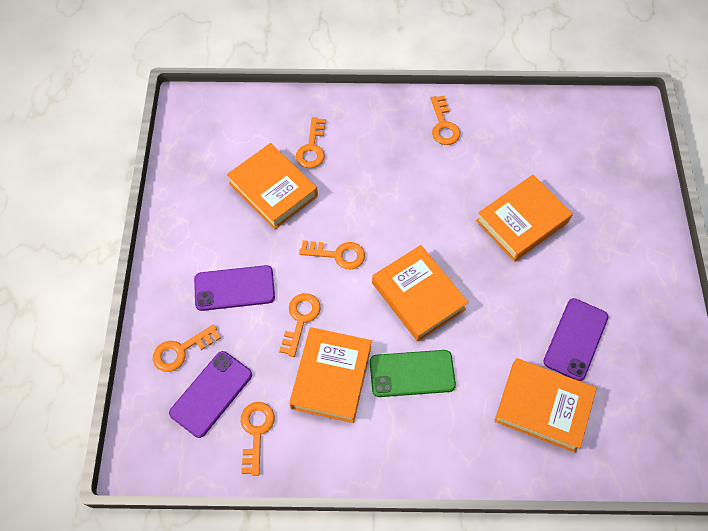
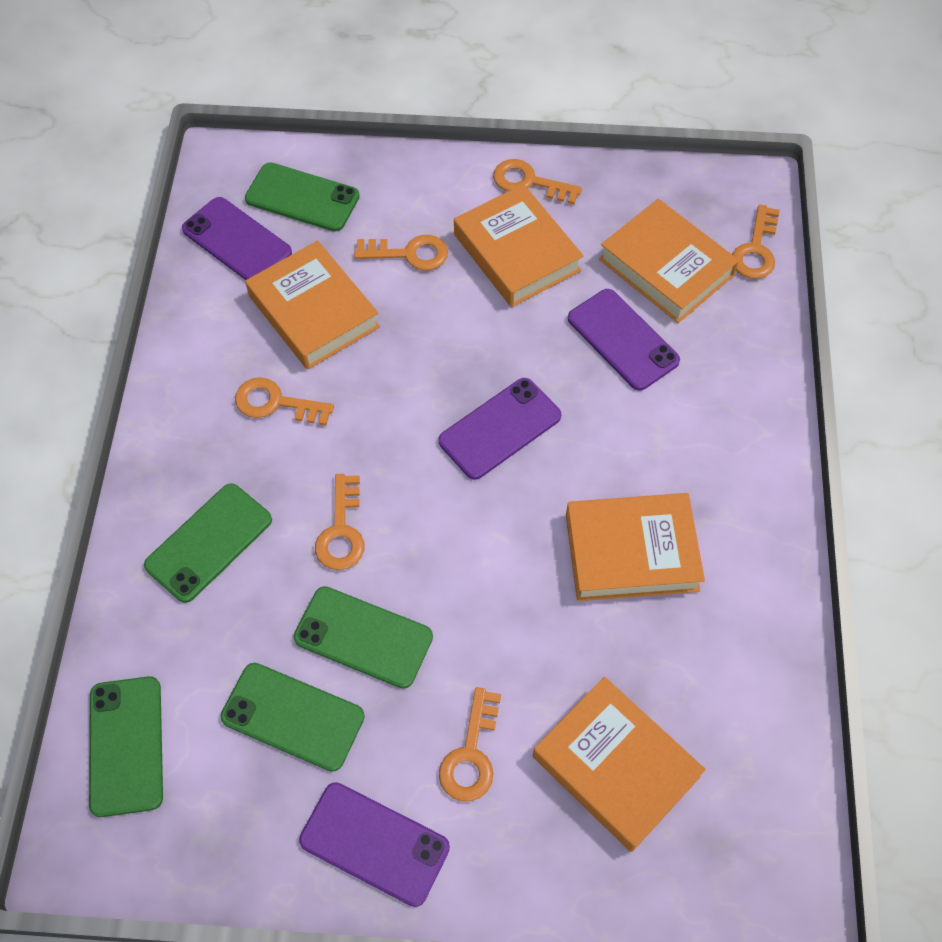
green phone: 1 -> 5
purple phone: 3 -> 4

